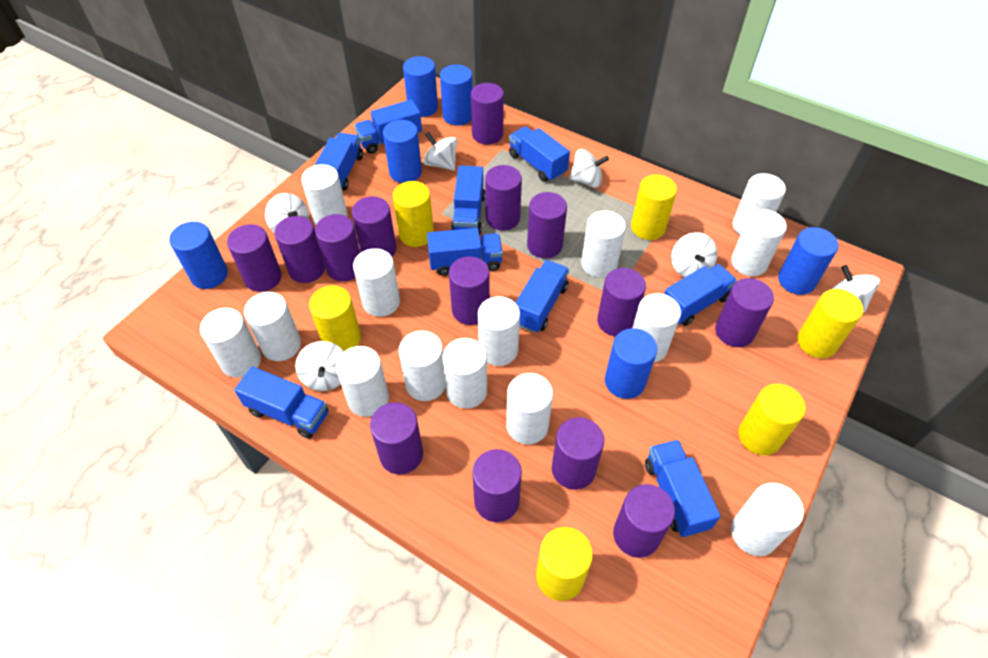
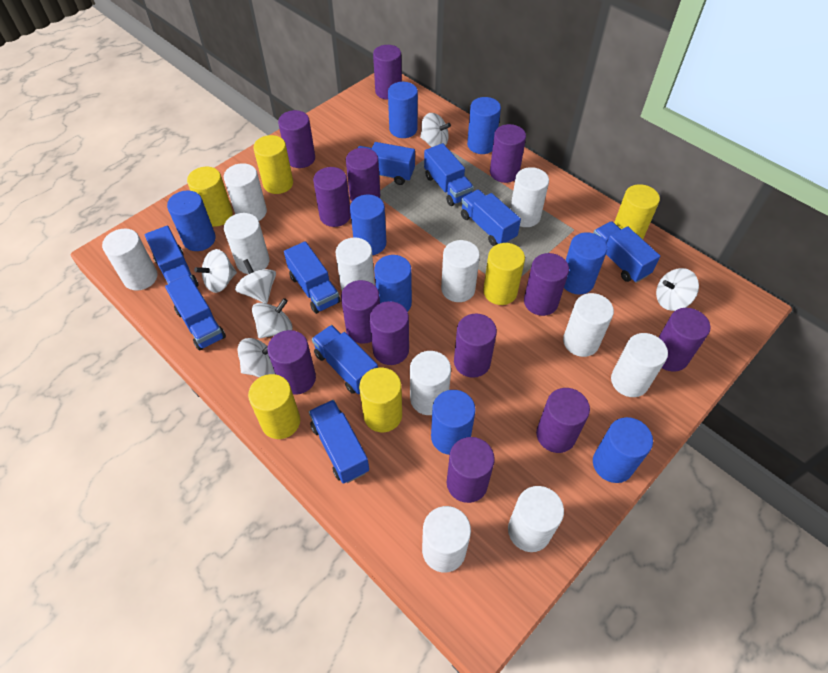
blue cylinder: 6 -> 8
purple cylinder: 14 -> 13
white cylinder: 14 -> 11

